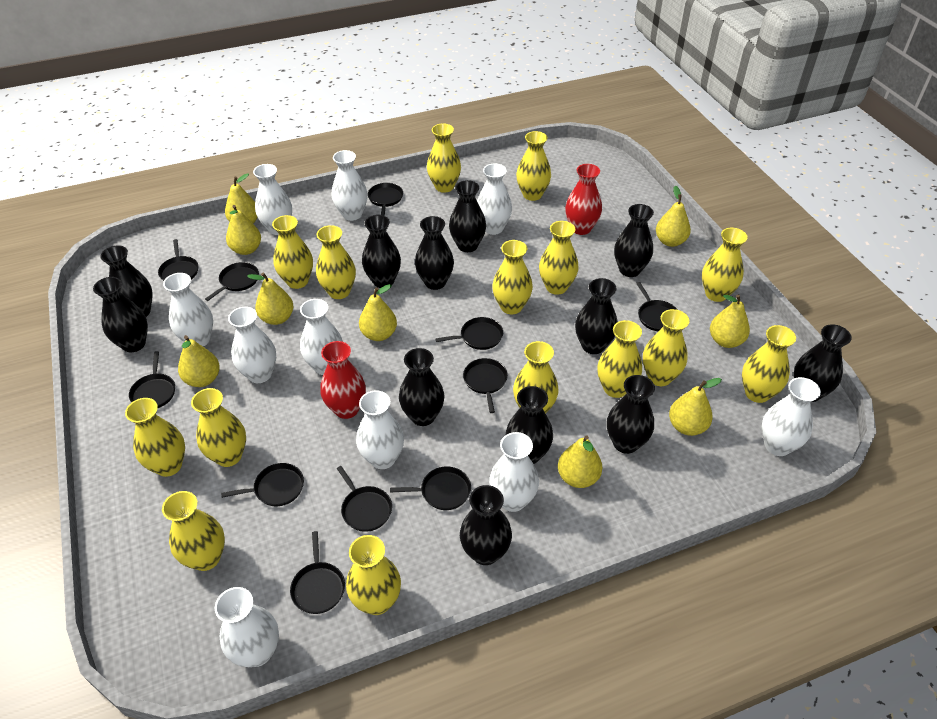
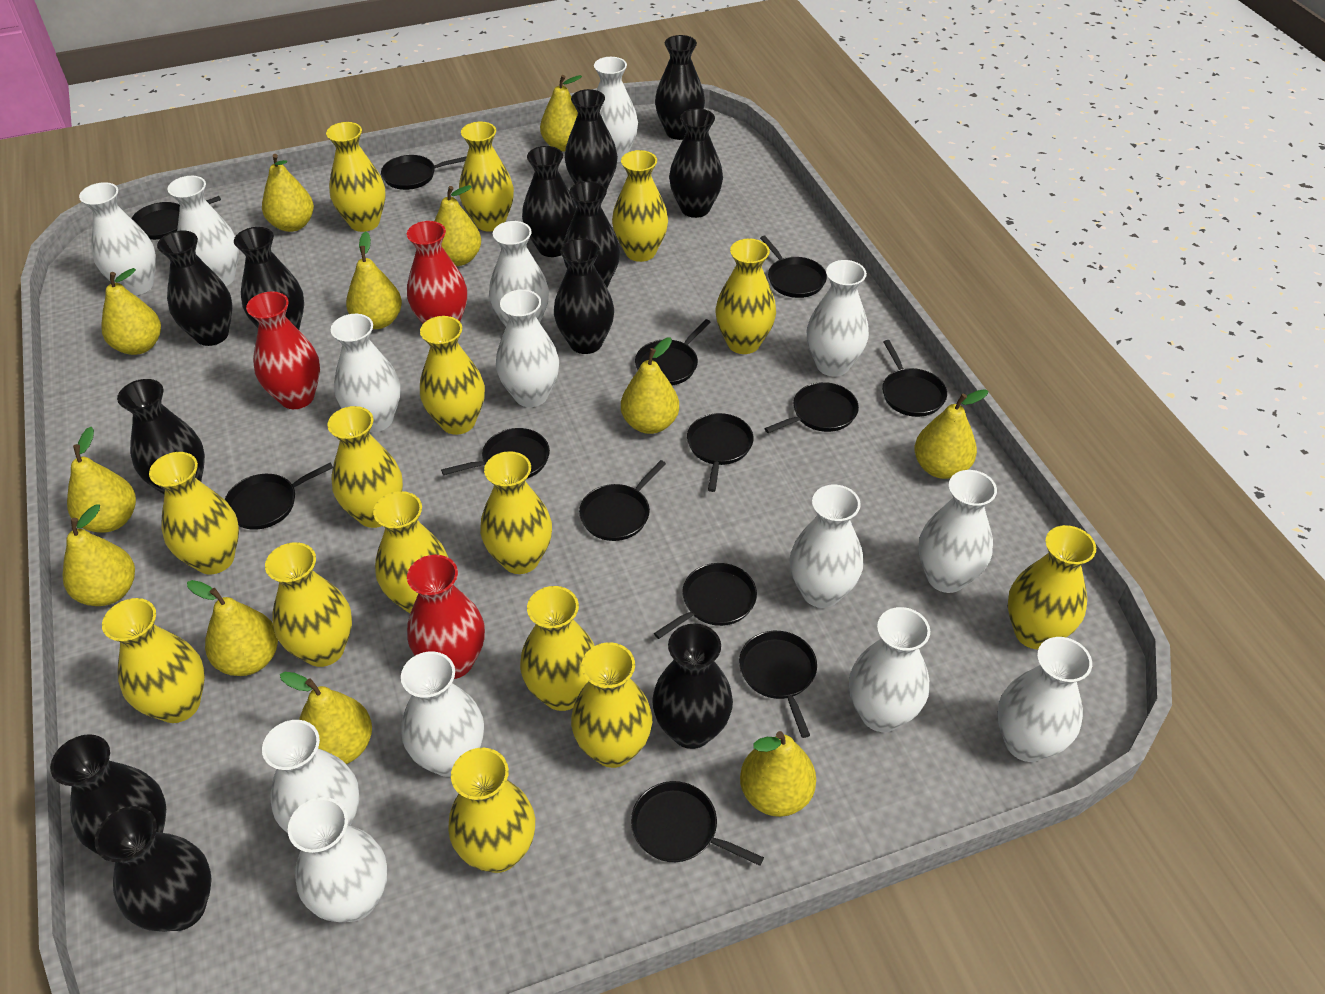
black pan: 11 -> 13
red vase: 2 -> 3
white vase: 10 -> 14
yellow pear: 9 -> 12

